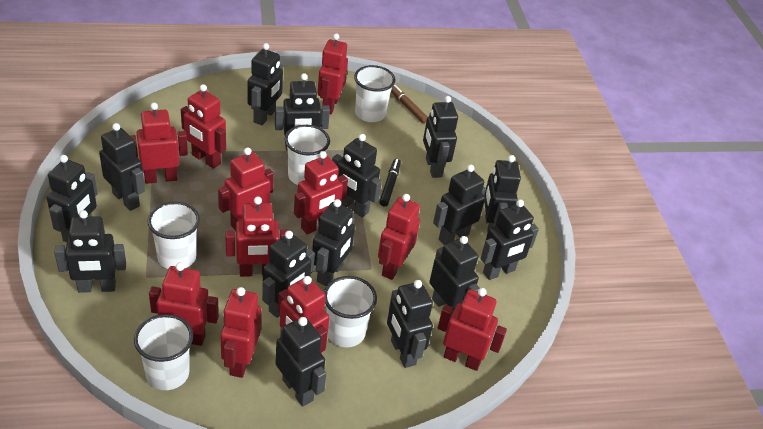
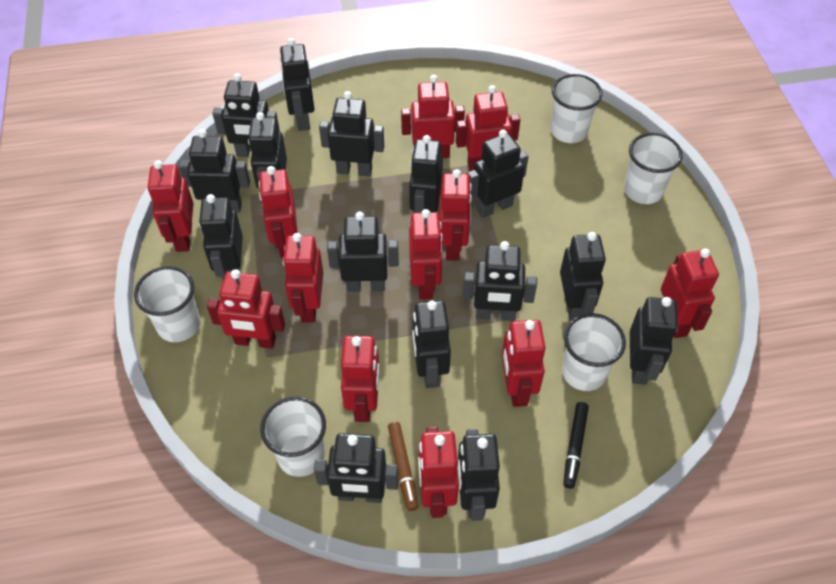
red robot: 11 -> 12

